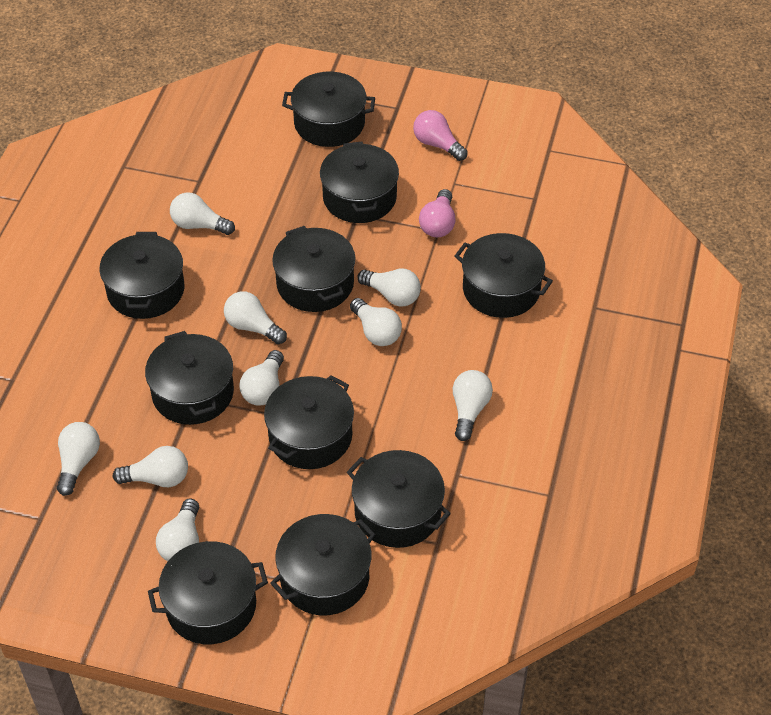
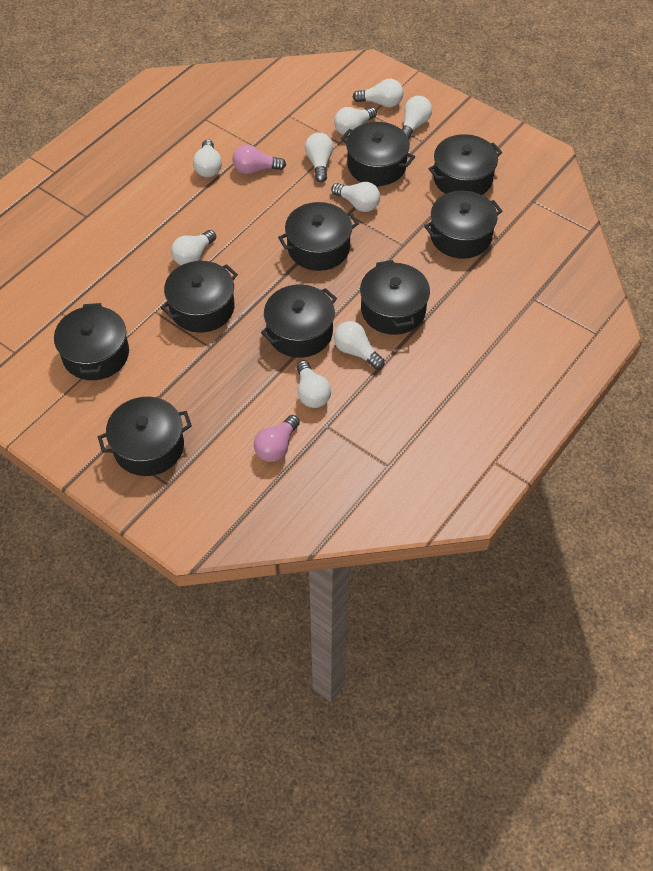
black pot: 10 -> 9

